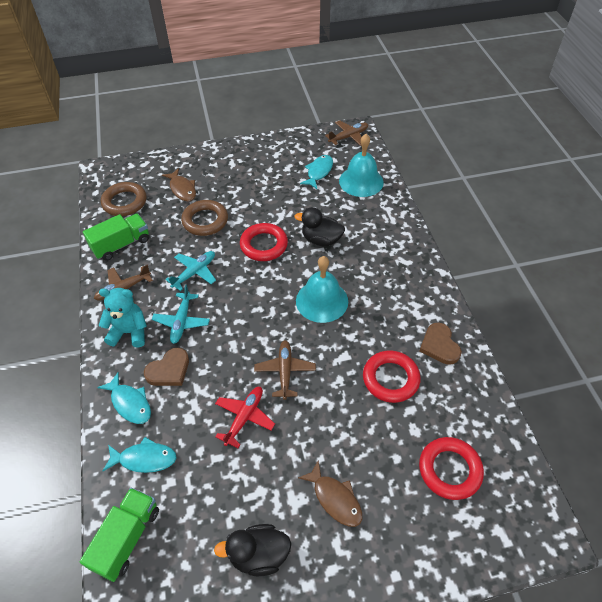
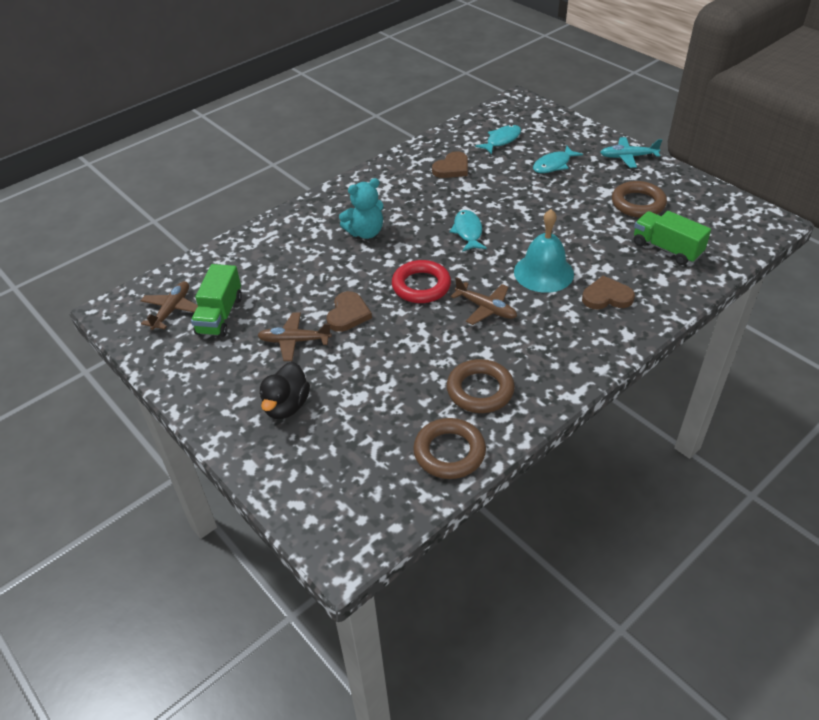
black duck: 2 -> 1
brown fish: 2 -> 0
brown heart: 2 -> 3
brown ring: 2 -> 3
red plane: 1 -> 0
red ring: 3 -> 1
turquoise bell: 2 -> 1
turquoise plane: 2 -> 1

